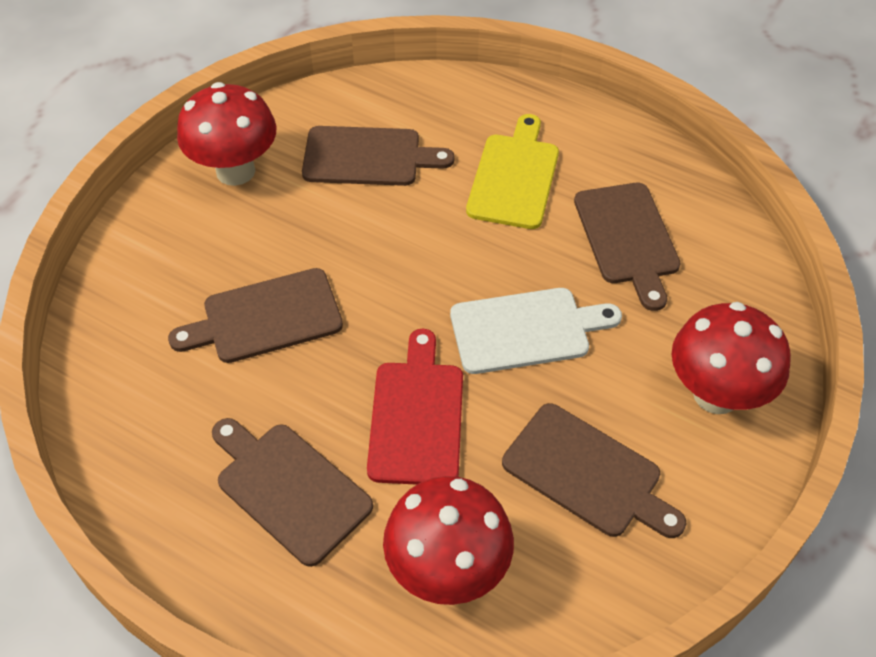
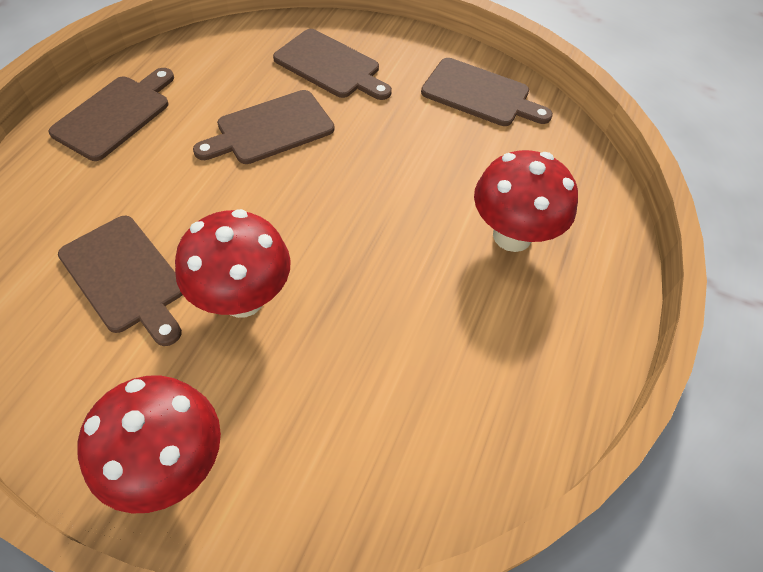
red cutting board: 1 -> 0
white cutting board: 1 -> 0
yellow cutting board: 1 -> 0

